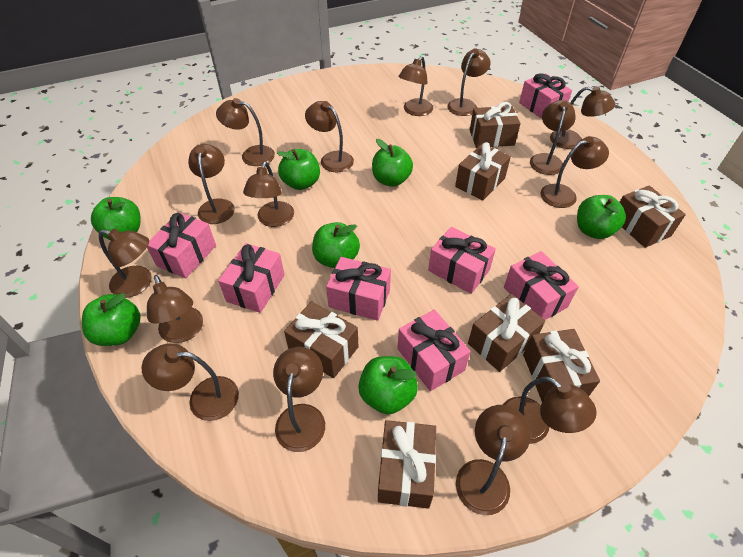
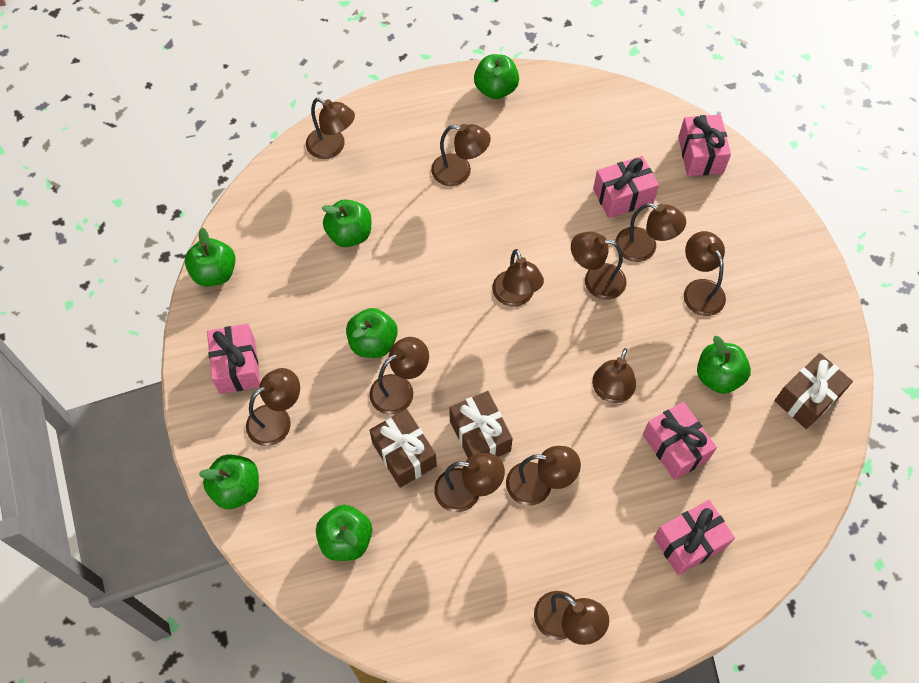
brown gift: 7 -> 3
brown lamp: 15 -> 12
pink gift: 7 -> 5

